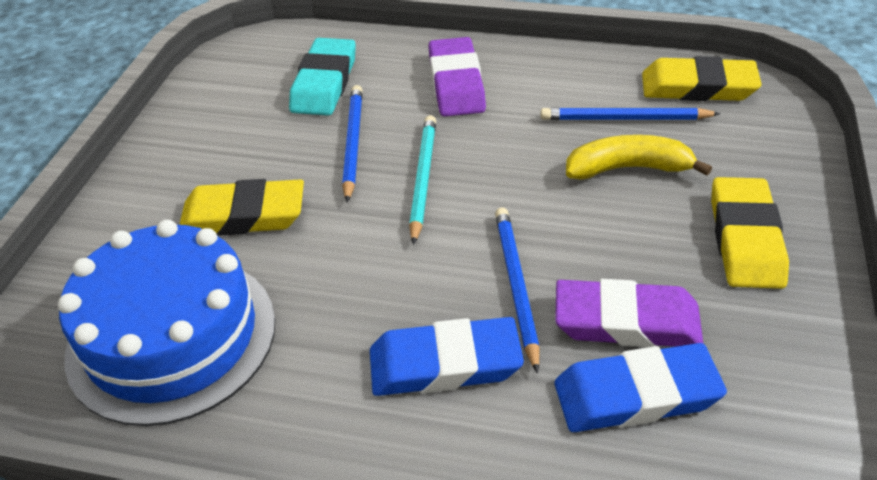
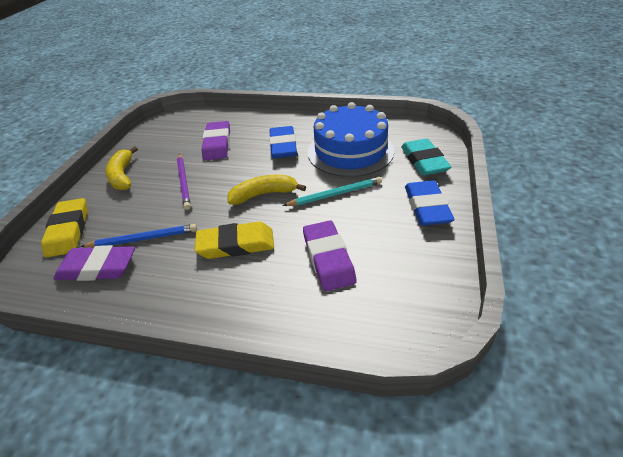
blue pencil: 3 -> 1
purple eraser: 2 -> 3
purple pencil: 0 -> 1
yellow banana: 1 -> 2
yellow eraser: 3 -> 2

